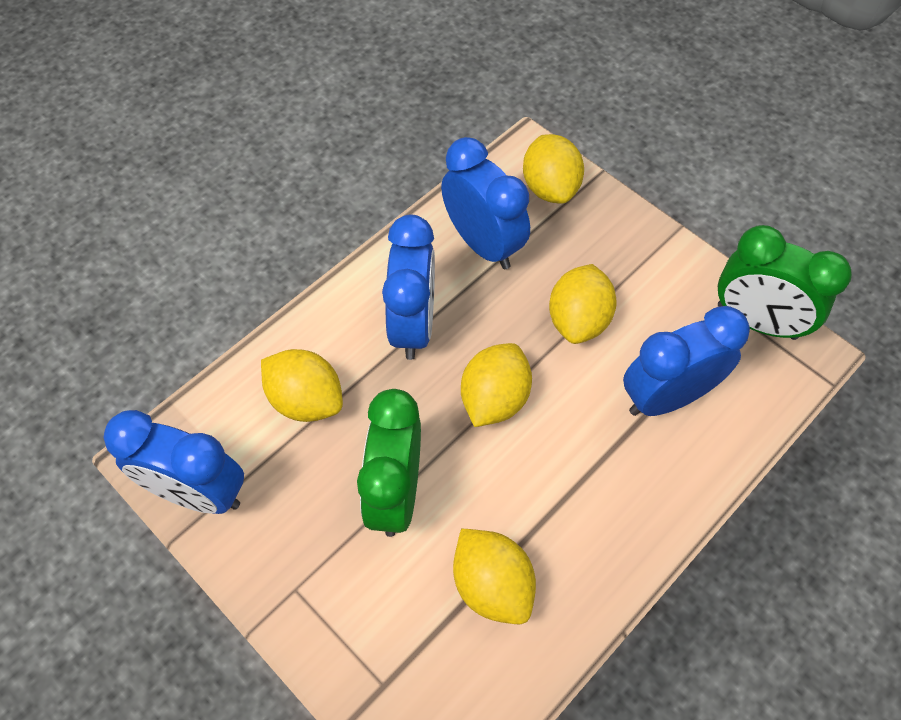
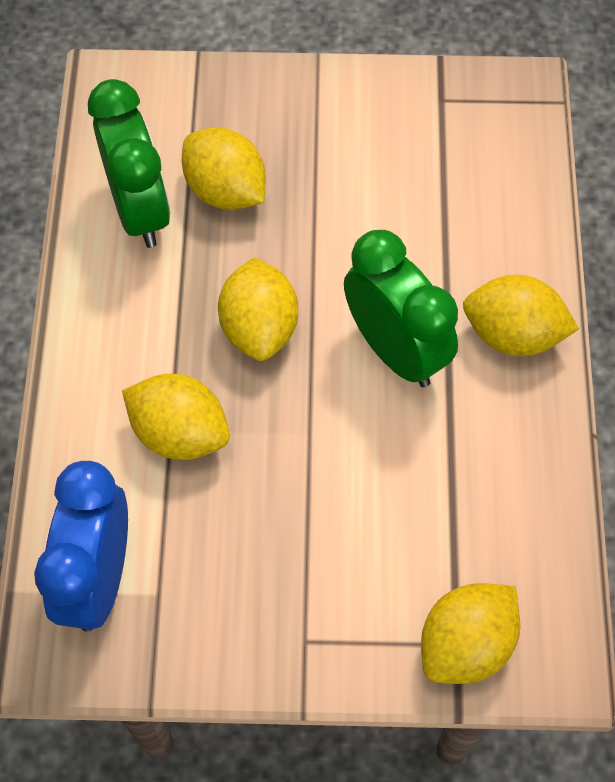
blue clock: 4 -> 1

